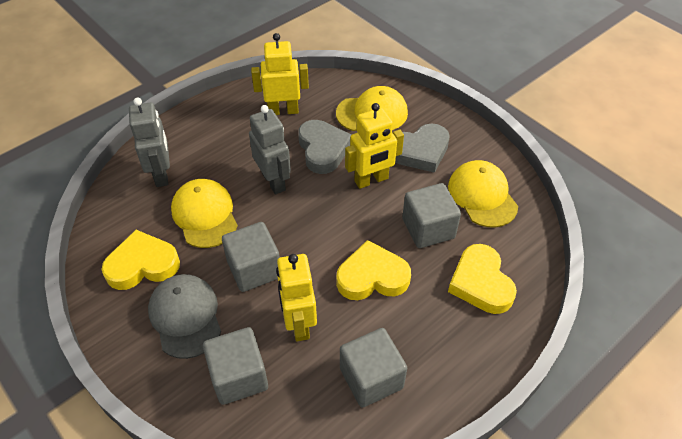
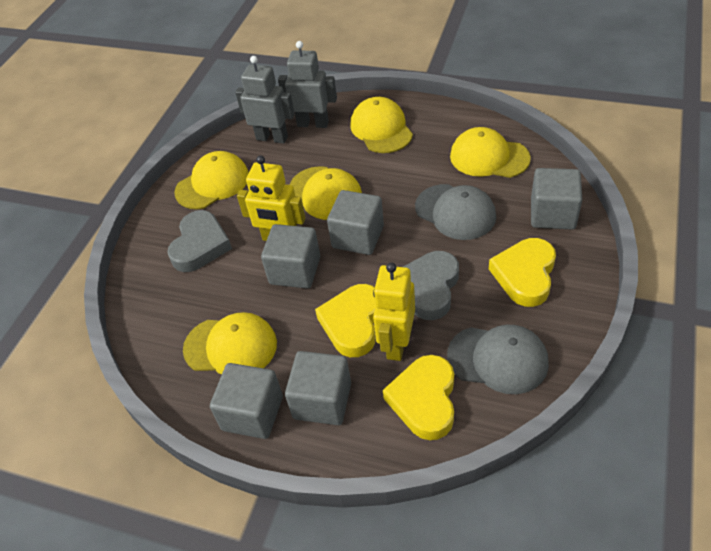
grey cap: 1 -> 2
grey cube: 4 -> 5
yellow cap: 3 -> 5
yellow robot: 3 -> 2

